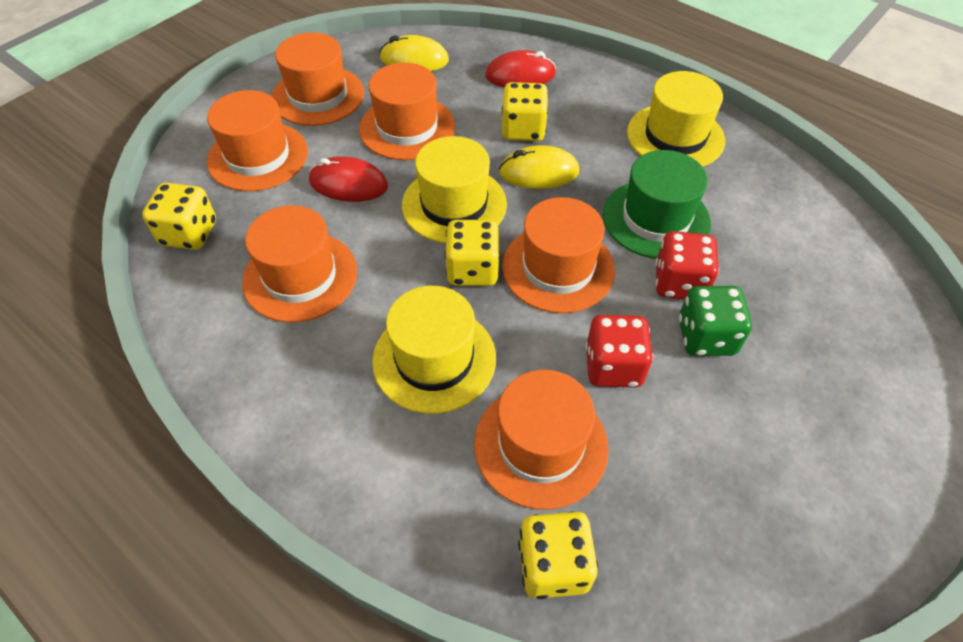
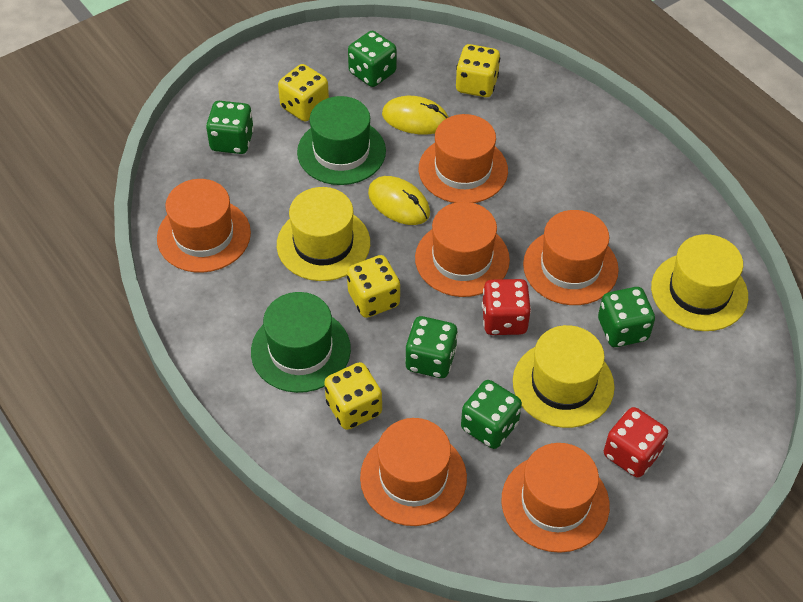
green dice: 1 -> 5
green hat: 1 -> 2
red mouse: 2 -> 0

